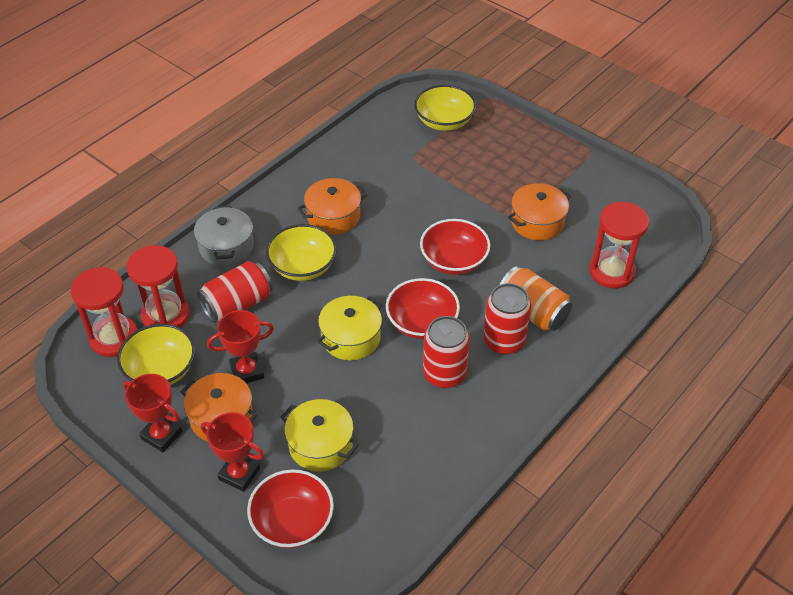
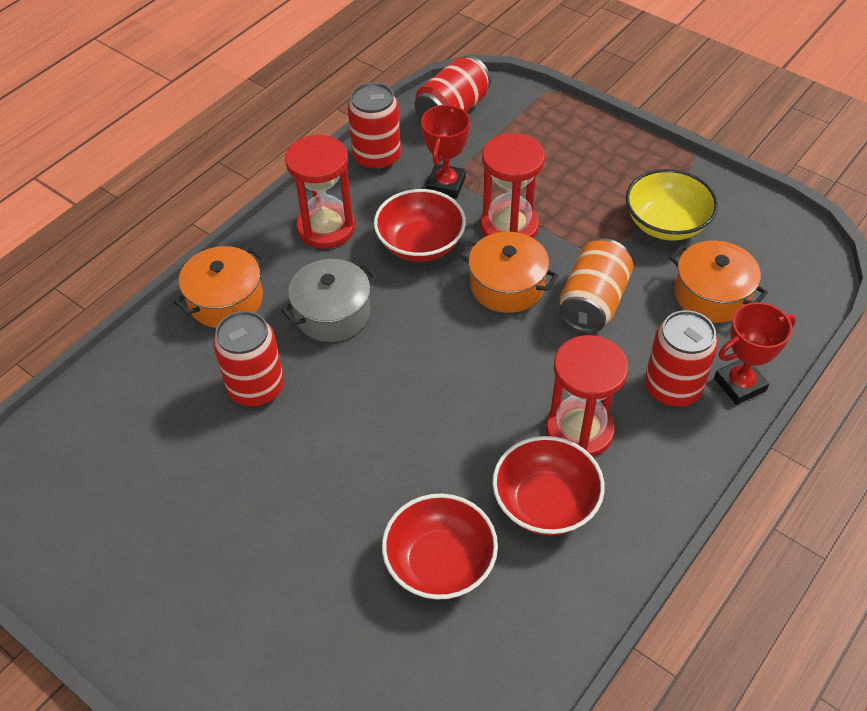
red can: 3 -> 4
red trophy: 3 -> 2
yellow bowl: 3 -> 1
yellow pot: 2 -> 0

